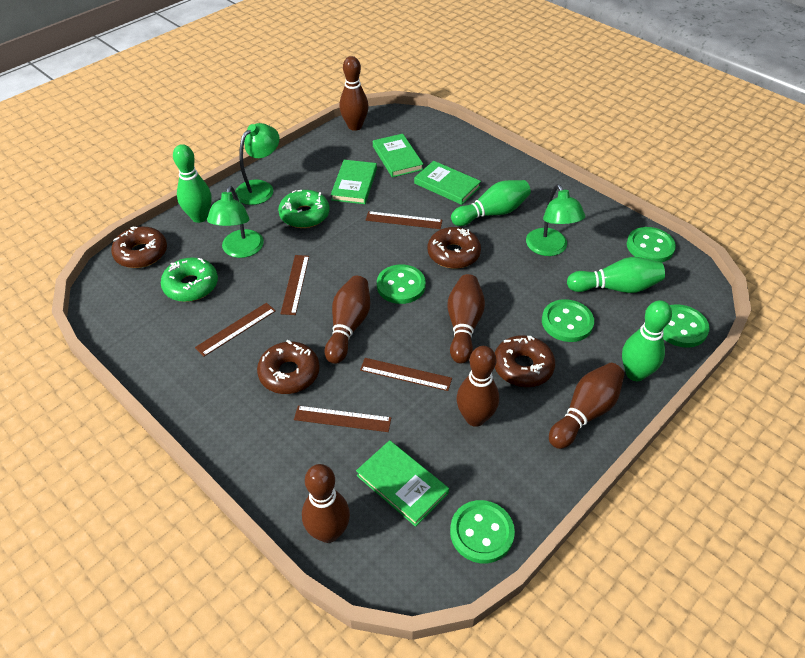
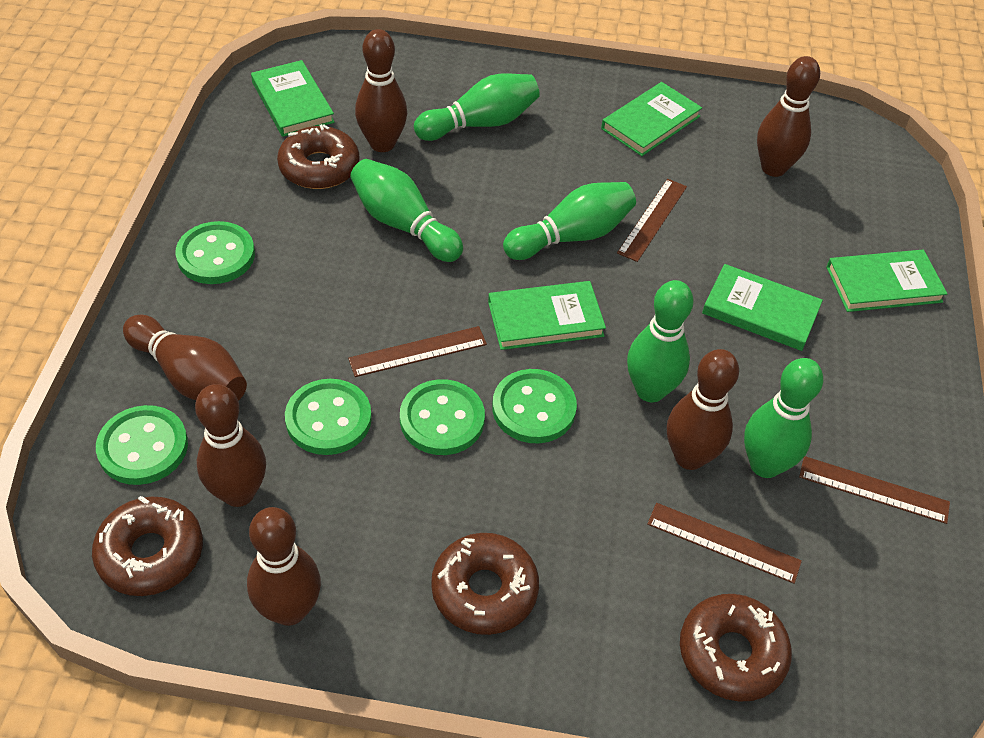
brown ruler: 5 -> 4
green book: 4 -> 5
green bowling pin: 4 -> 5
green donut: 2 -> 0
green lamp: 3 -> 0

